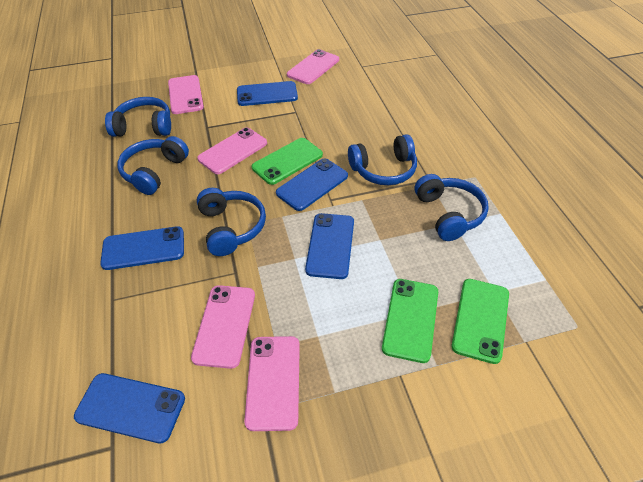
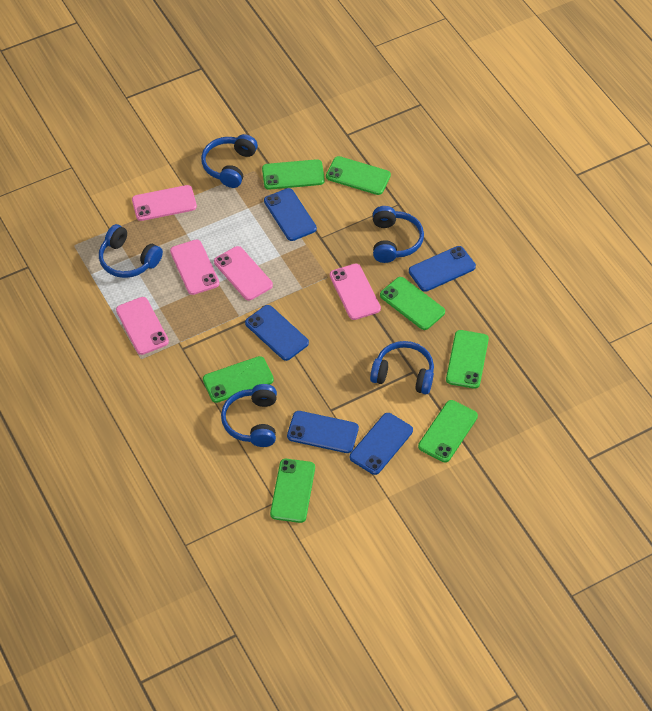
green phone: 3 -> 7

